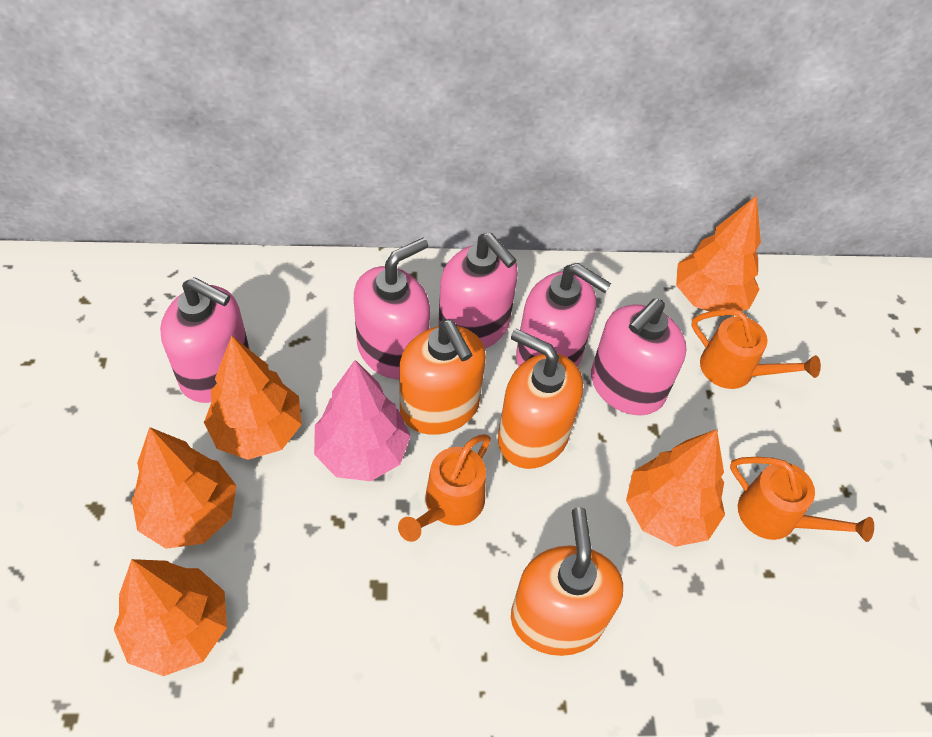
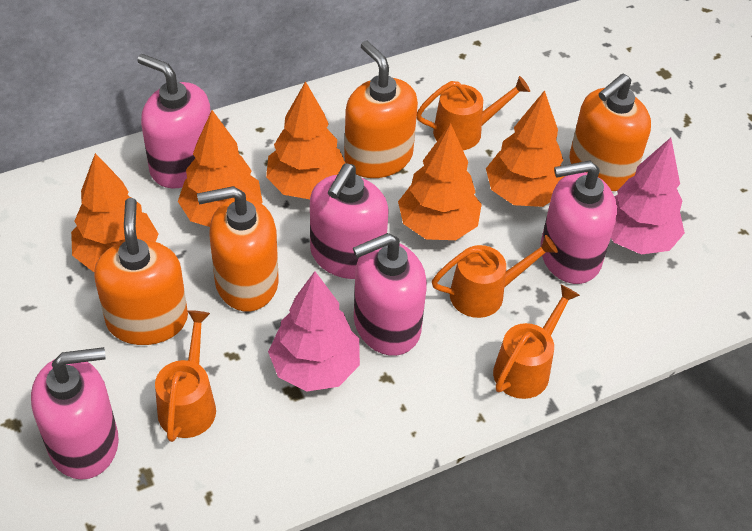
orange soap dispenser: 3 -> 4
orange watering can: 3 -> 4
pink tree: 1 -> 2

